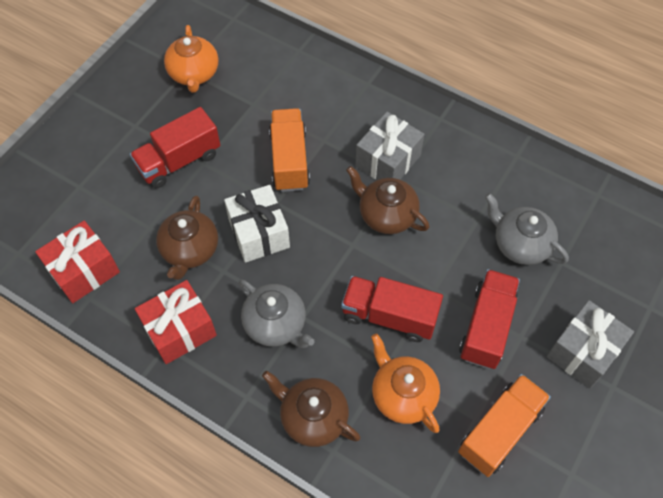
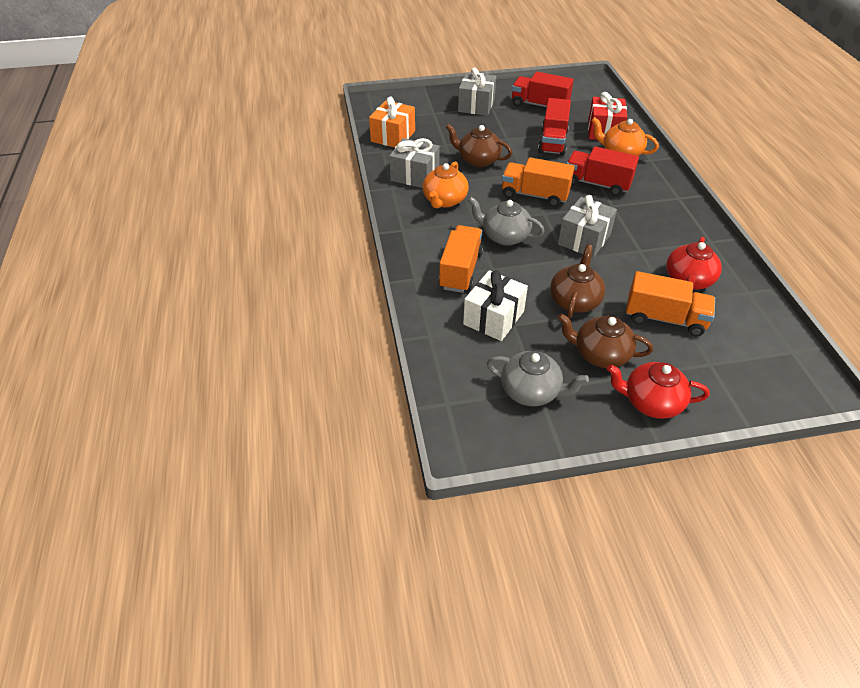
grey gift: 2 -> 3
orange gift: 0 -> 1
orange truck: 2 -> 3
red gift: 2 -> 1
red teapot: 0 -> 2

